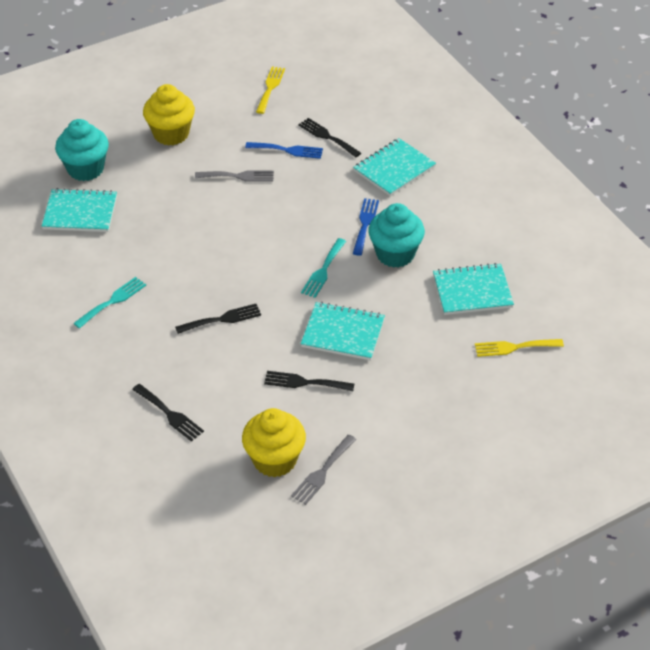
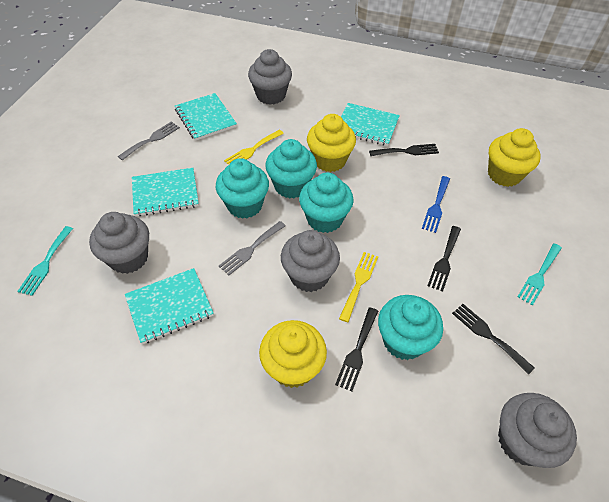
blue fork: 2 -> 1
grey cupcake: 0 -> 4
turquoise cupcake: 2 -> 4
yellow cupcake: 2 -> 3

